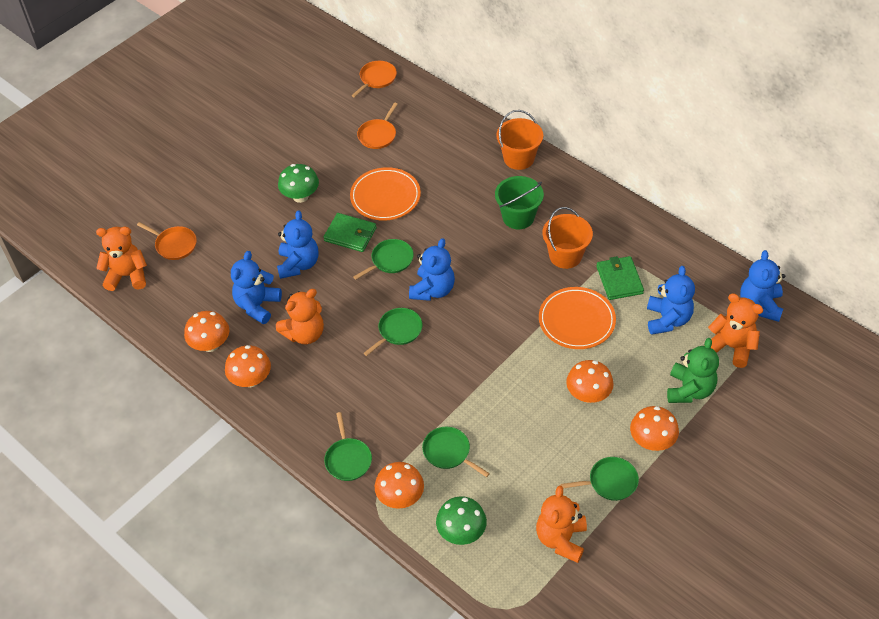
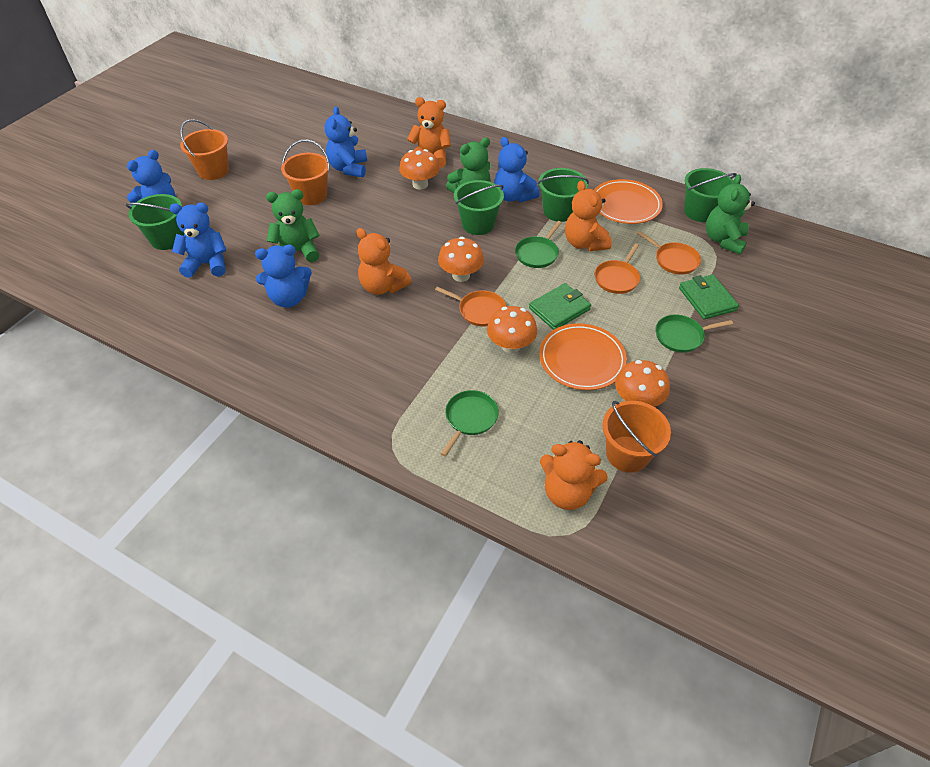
green bucket: 1 -> 4
green mushroom: 2 -> 0
green pan: 5 -> 3
green teddy bear: 1 -> 3
orange bucket: 2 -> 3
orange mushroom: 5 -> 4

